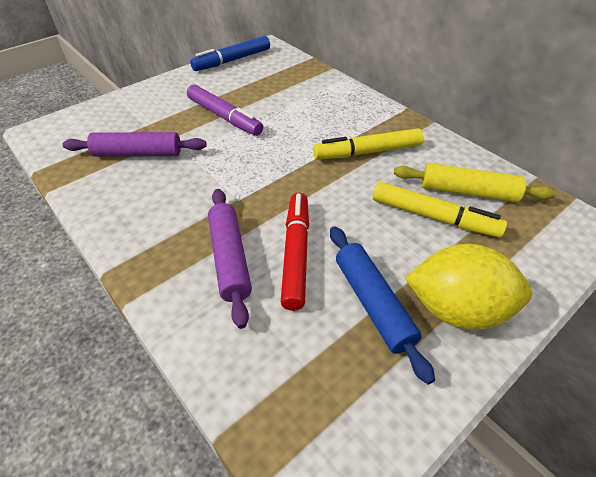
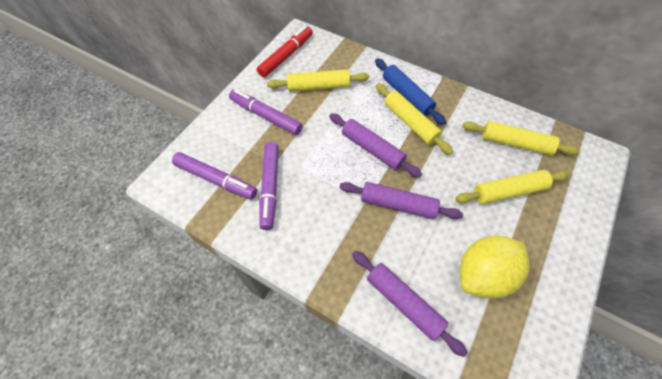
blue marker: 1 -> 0
purple marker: 1 -> 3
purple rolling pin: 2 -> 3
yellow marker: 2 -> 0
yellow rolling pin: 1 -> 4

